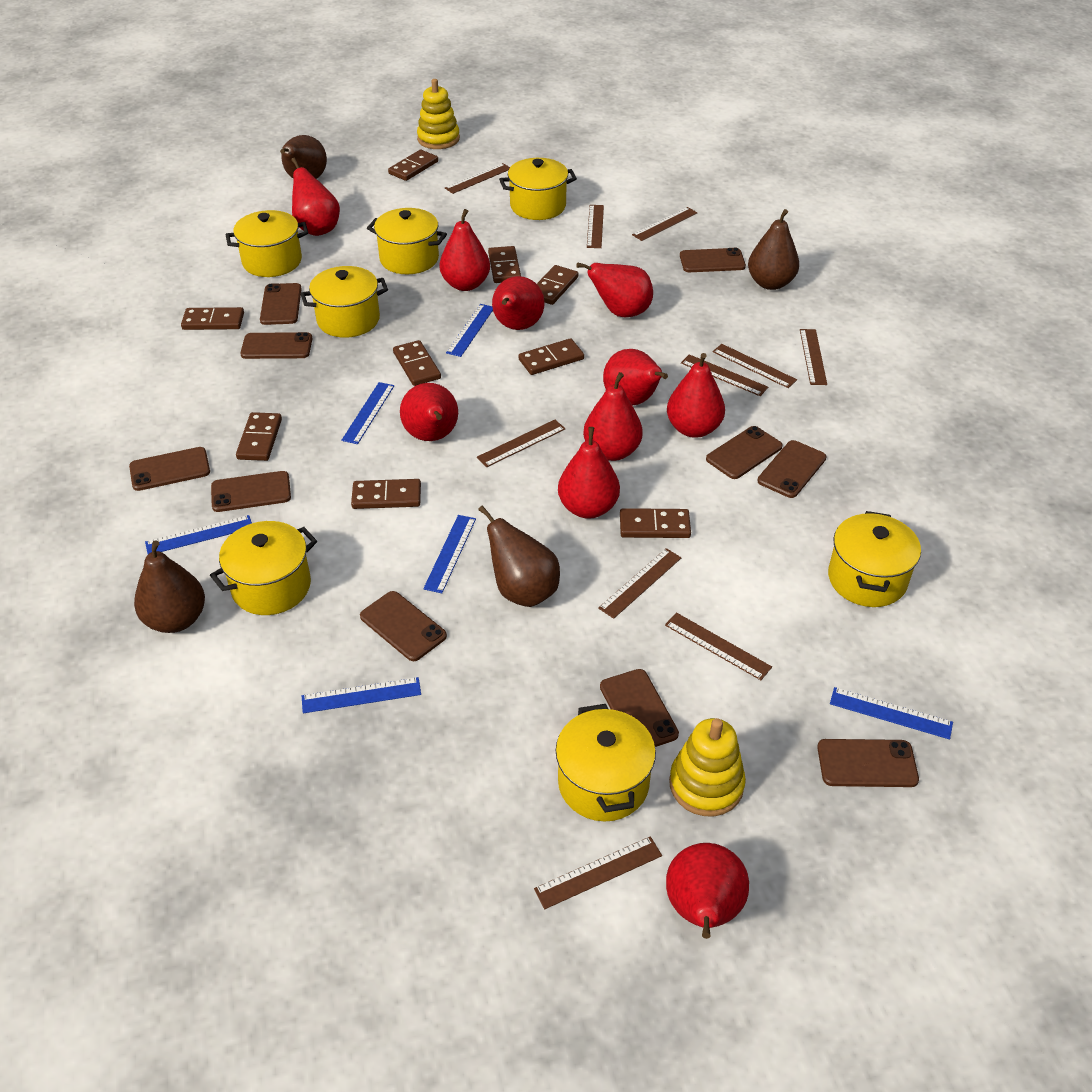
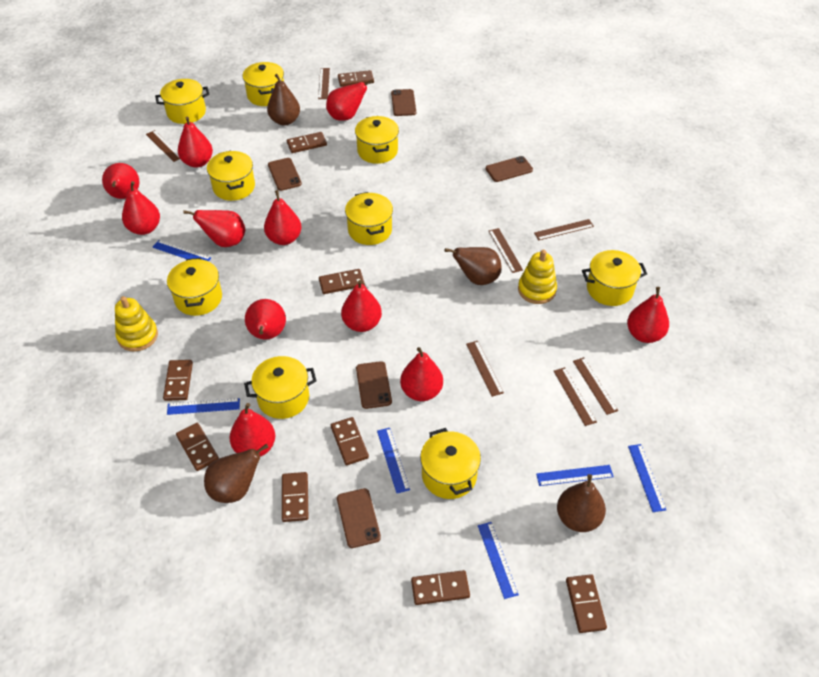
brown phone: 10 -> 5
brown ruler: 10 -> 7
red pear: 10 -> 11
yellow pot: 7 -> 9

